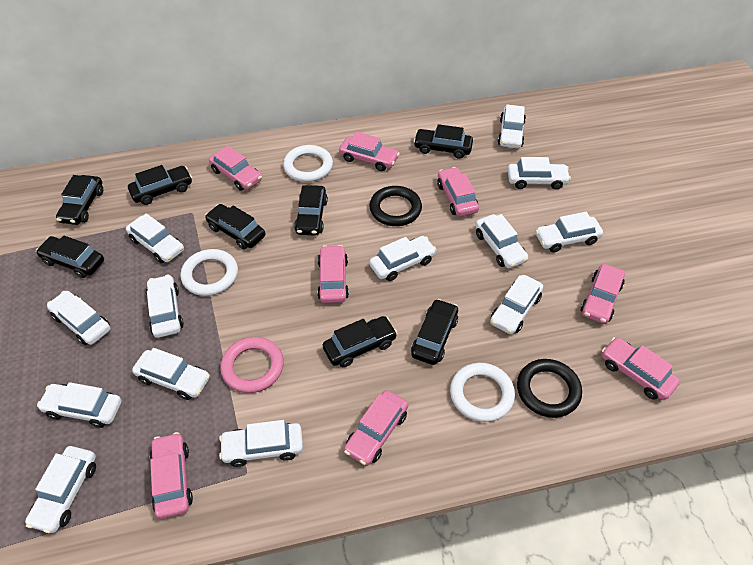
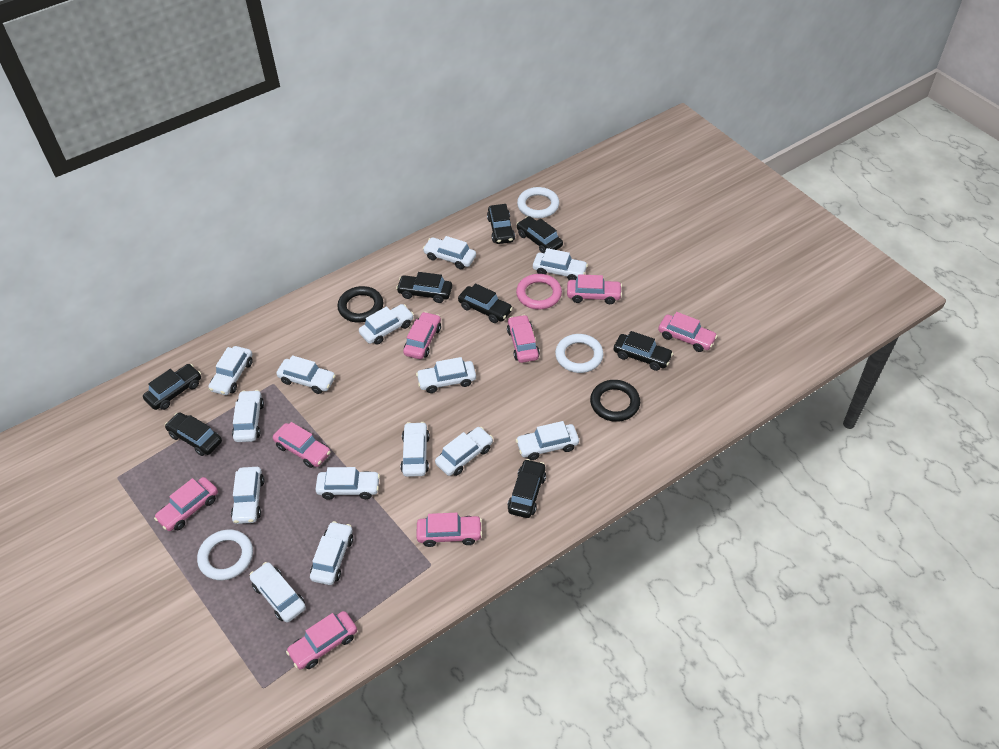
white car: 13 -> 14

